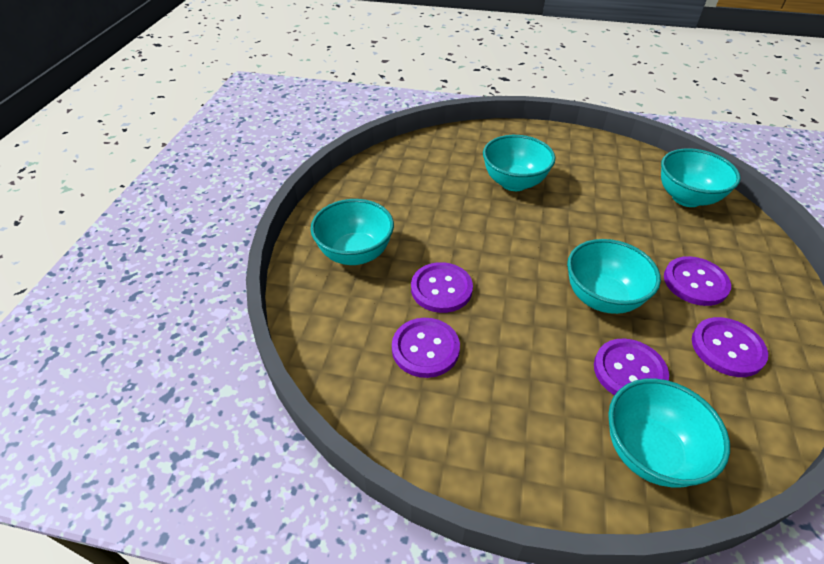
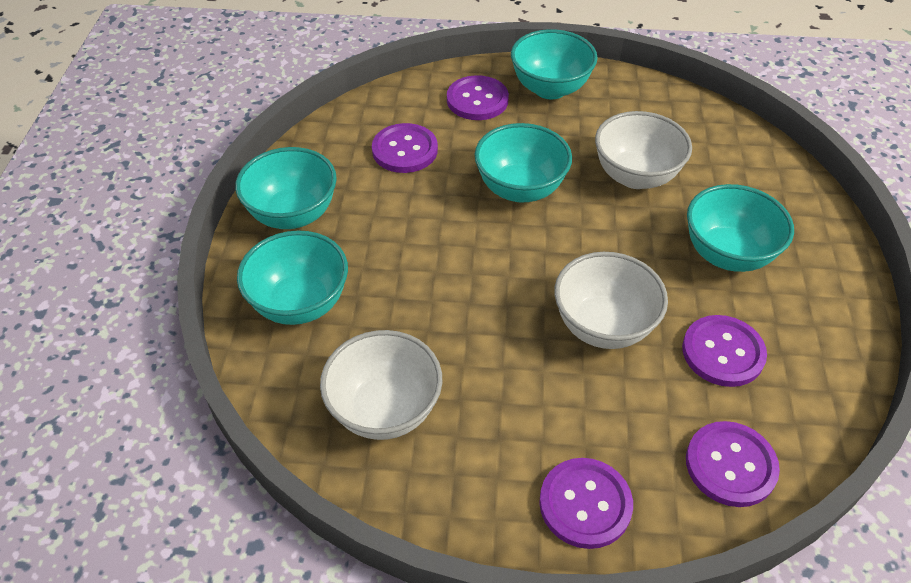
white bowl: 0 -> 3

